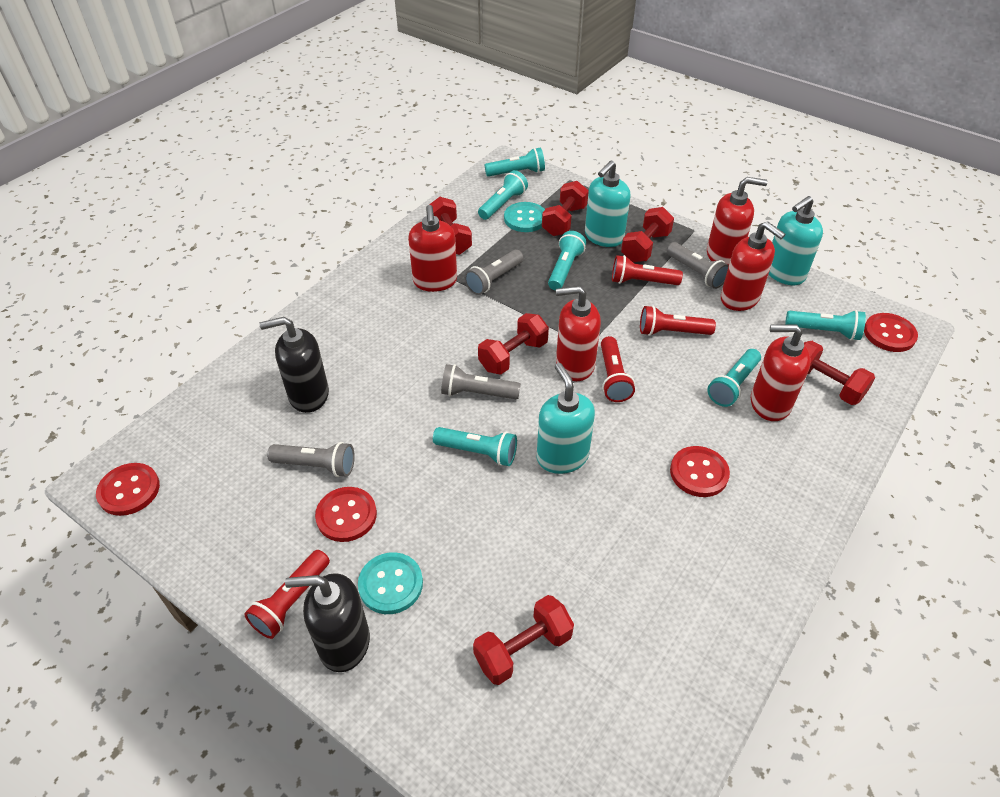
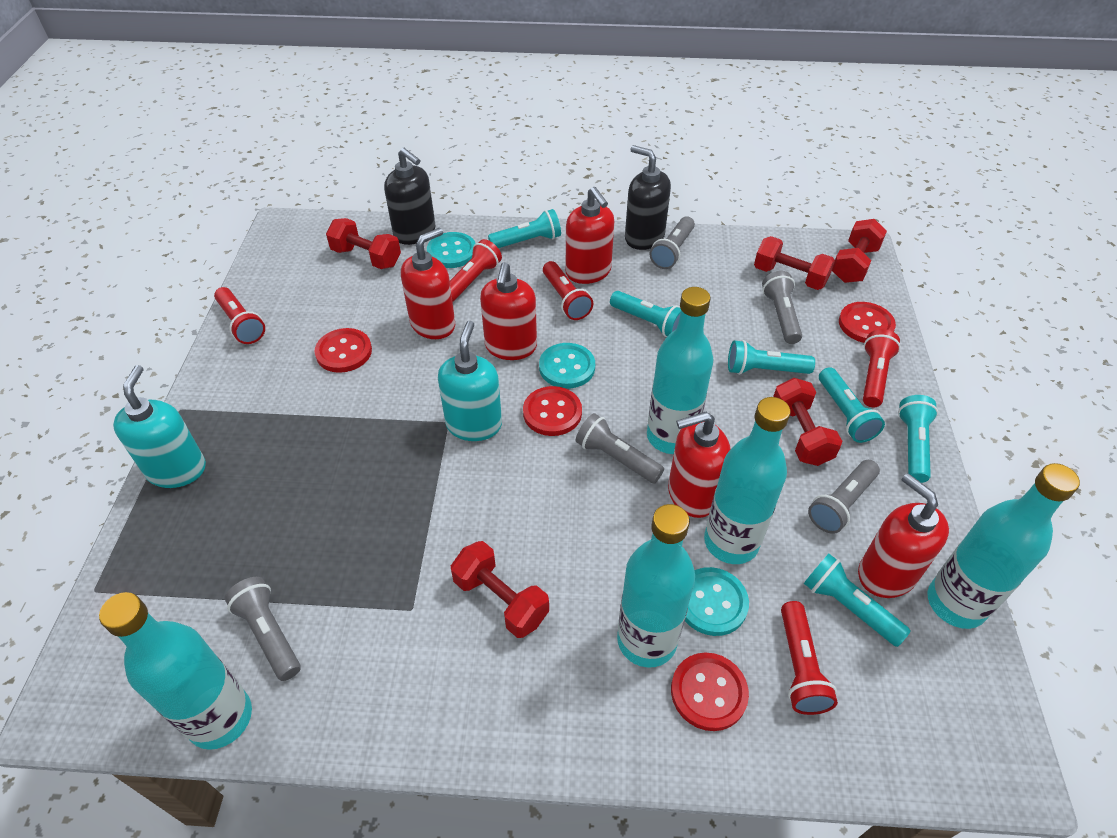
grey flashlight: 4 -> 5
red dumbbell: 6 -> 5
red flashlight: 4 -> 5
turquoise bottle: 0 -> 5
turquoise button: 2 -> 3
turquoise soap dispenser: 3 -> 2

